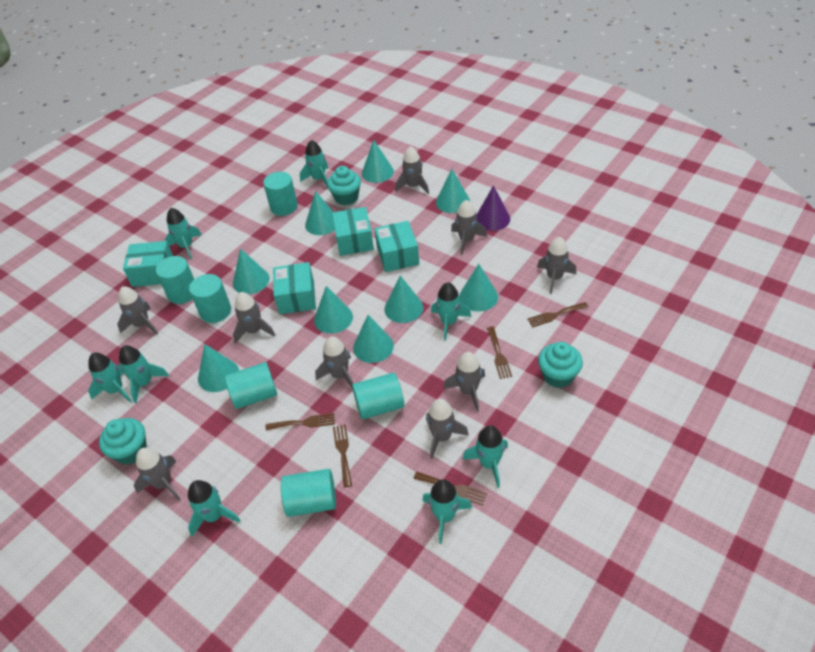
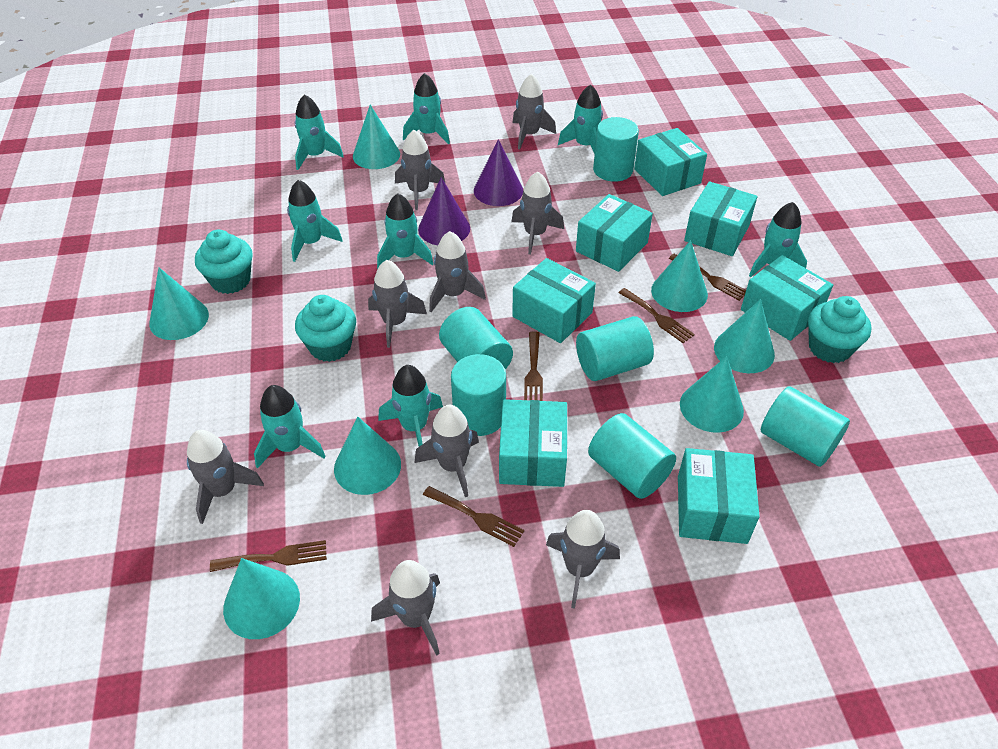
purple cone: 1 -> 2
turquoise box: 4 -> 7
turquoise cone: 9 -> 7

